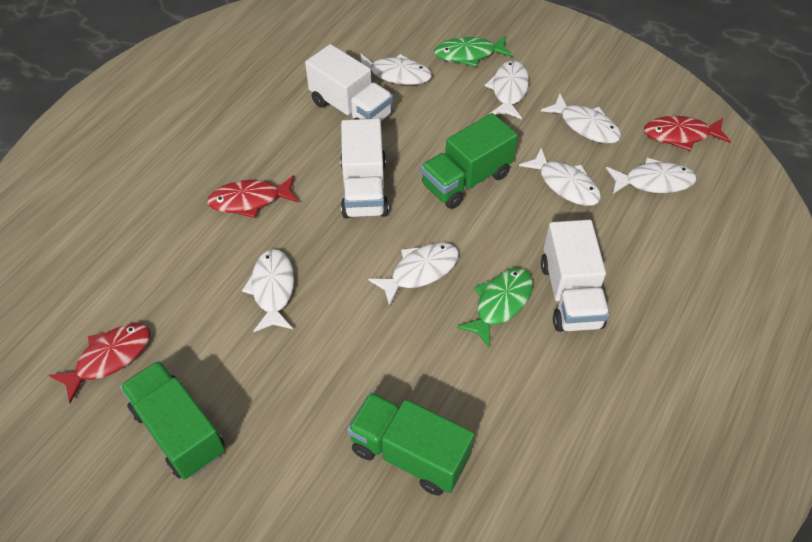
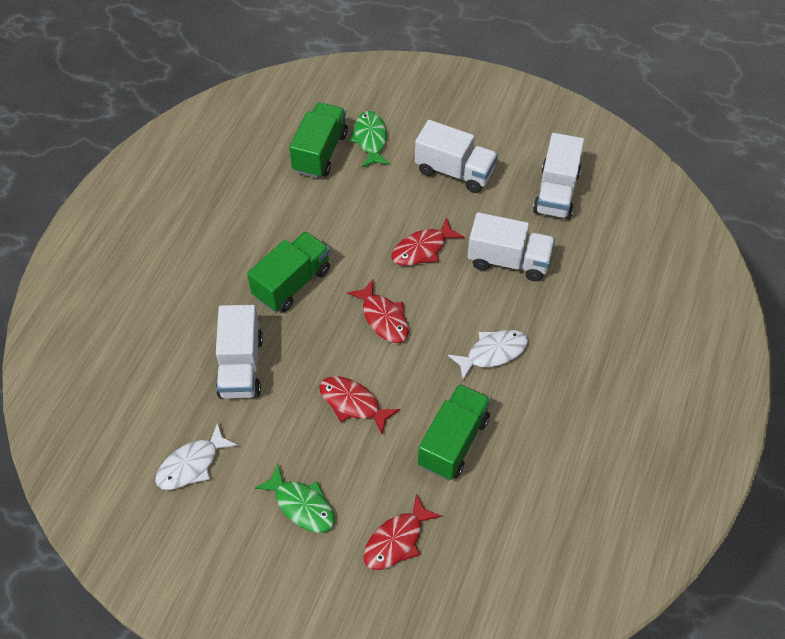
red fish: 3 -> 4
white fish: 7 -> 2
white truck: 3 -> 4

